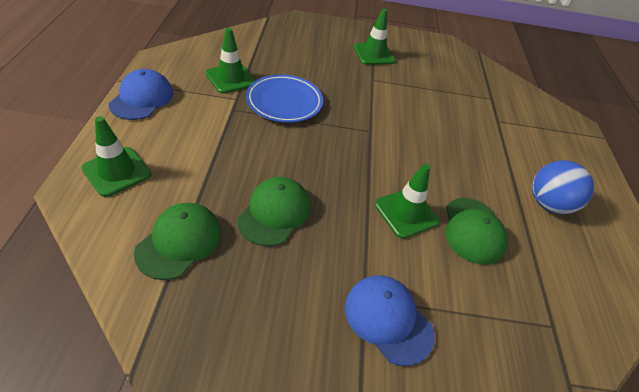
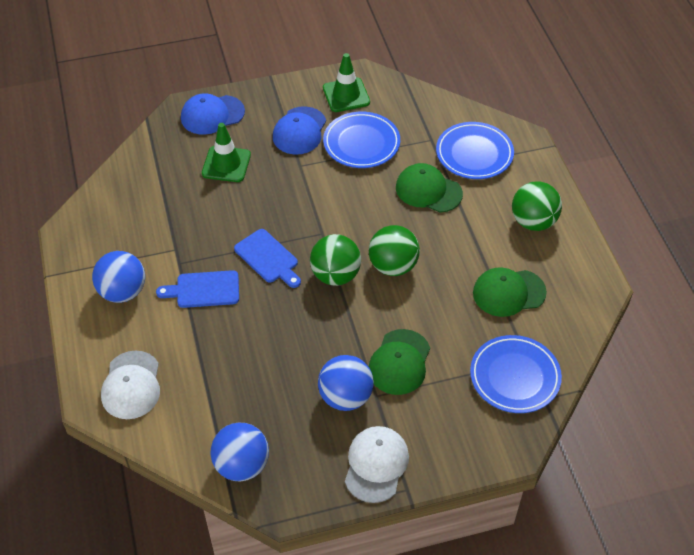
blue ball: 1 -> 3
blue cutting board: 0 -> 2
blue plate: 1 -> 3
green ball: 0 -> 3
green traffic cone: 4 -> 2
white cap: 0 -> 2

